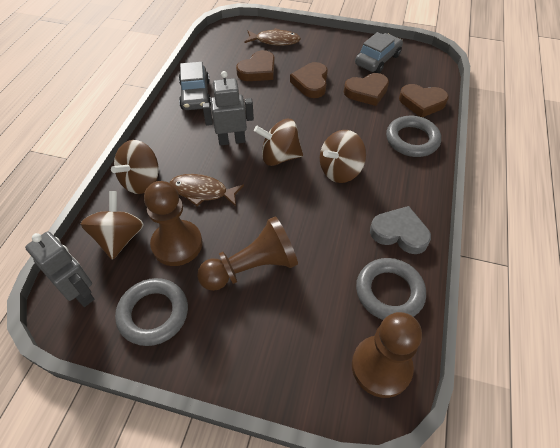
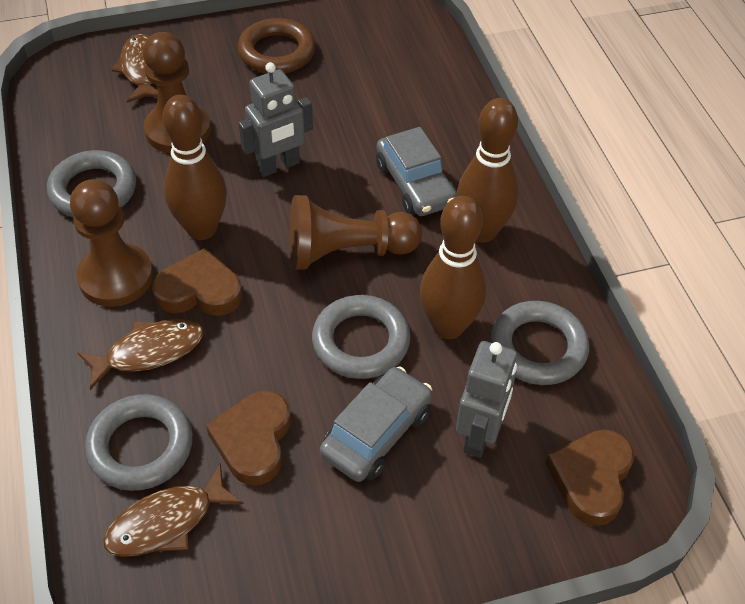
brown bowling pin: 0 -> 3
brown fish: 2 -> 3
brown heart: 4 -> 3
brown ring: 0 -> 1
brown spinning top: 4 -> 0
grey heart: 1 -> 0
grey ring: 3 -> 4

